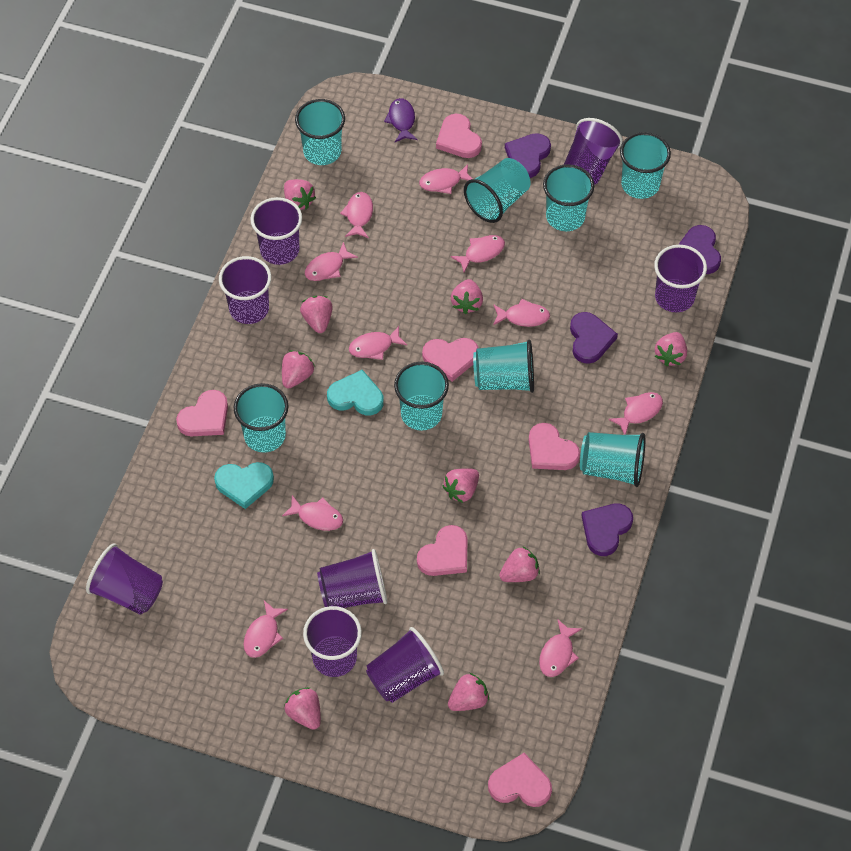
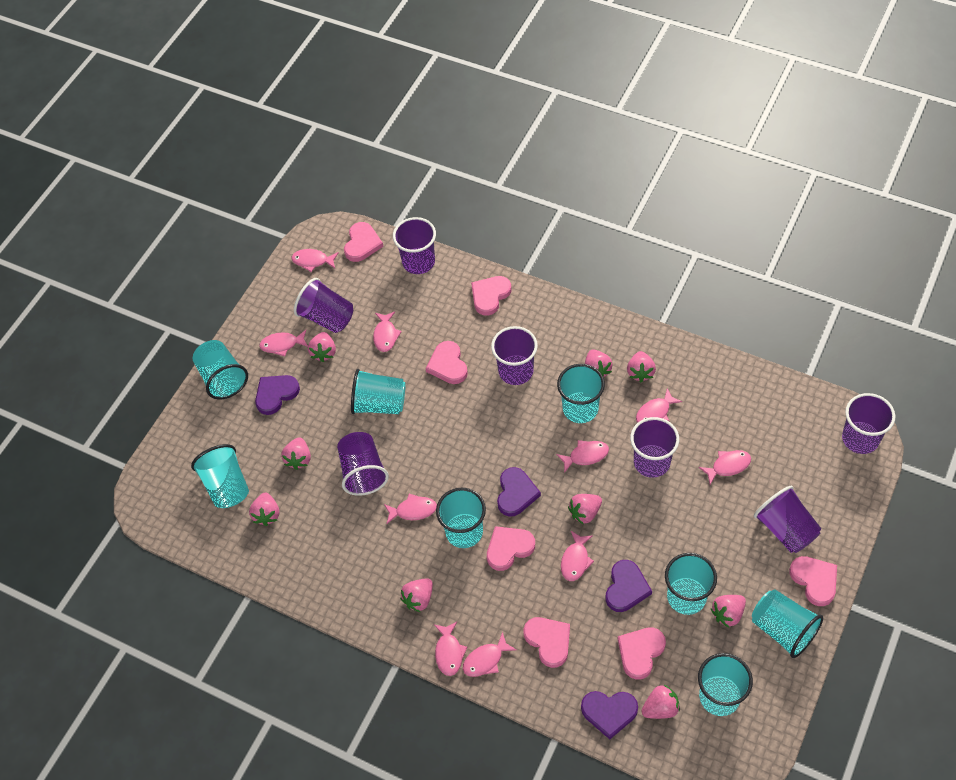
pink heart: 6 -> 7
purple cup: 8 -> 7
purple fish: 1 -> 0
turquoise heart: 2 -> 0

